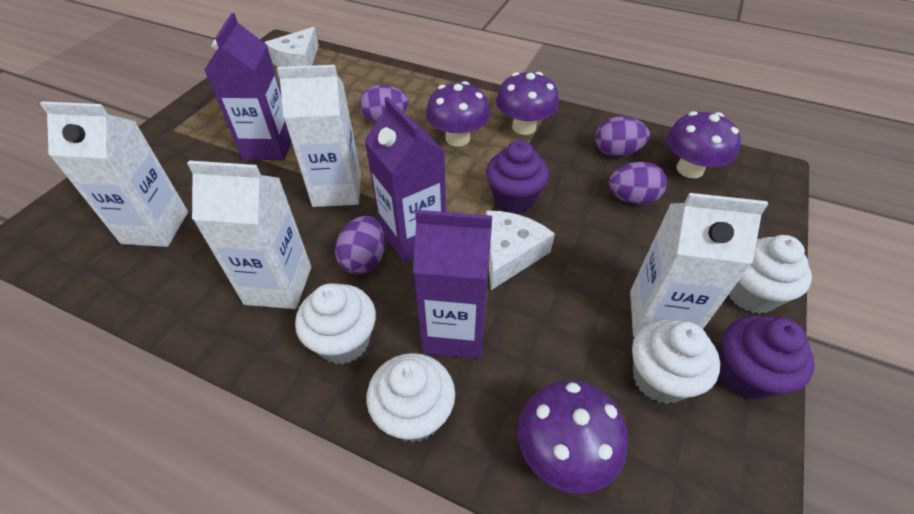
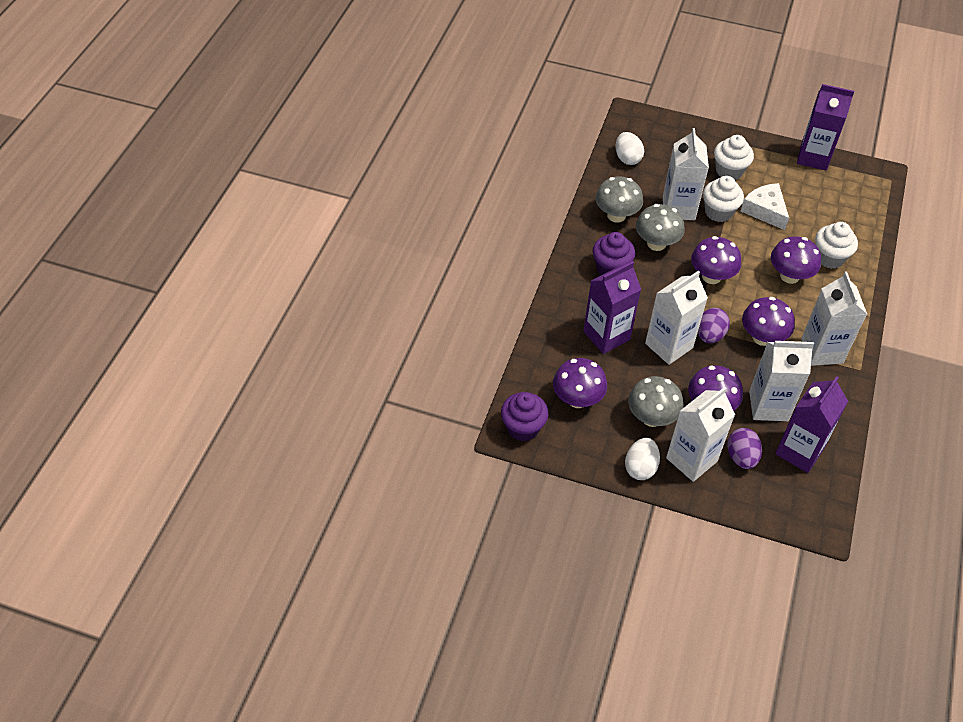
grey mushroom: 0 -> 3
purple egg: 4 -> 2
purple mushroom: 4 -> 5
white carton: 4 -> 5
white cheese: 2 -> 1
white cupcake: 4 -> 3
white egg: 0 -> 2

